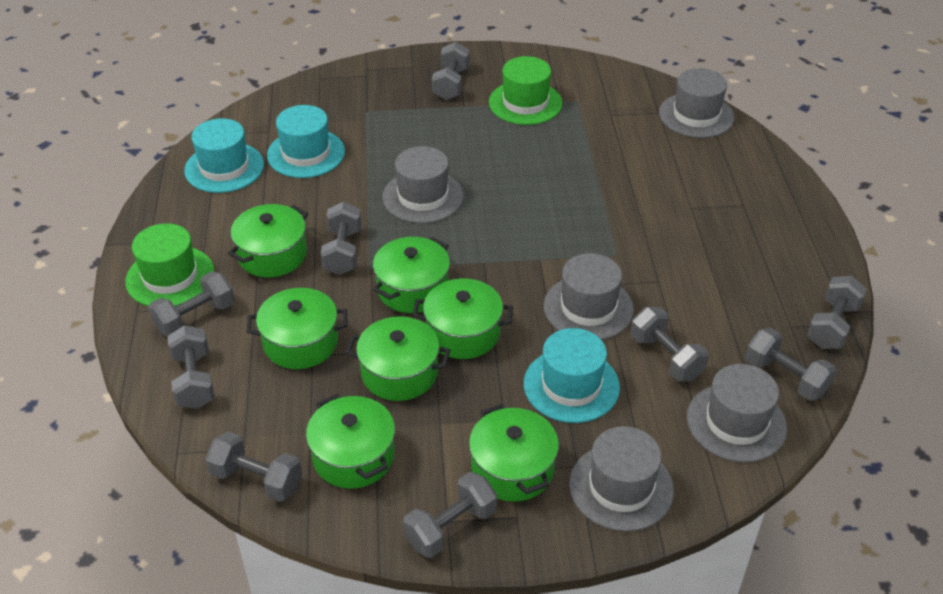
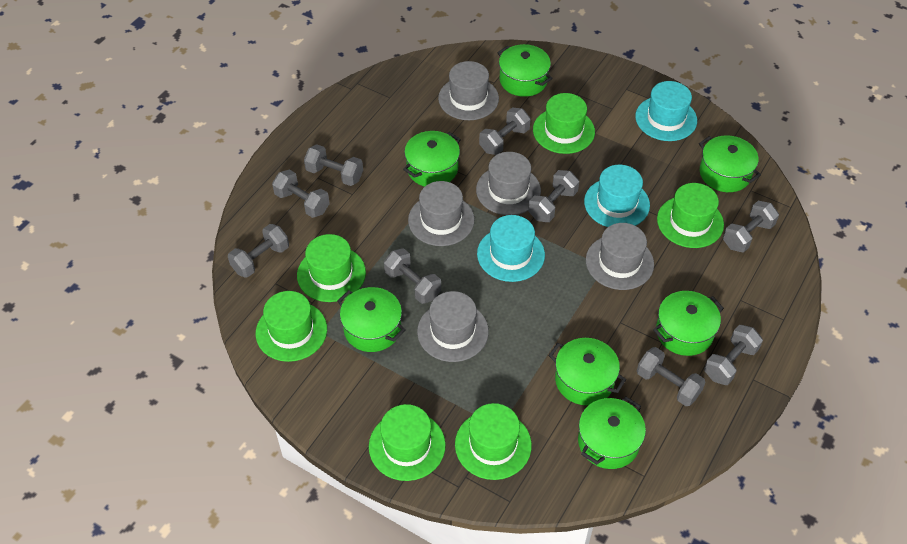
green hat: 2 -> 6

